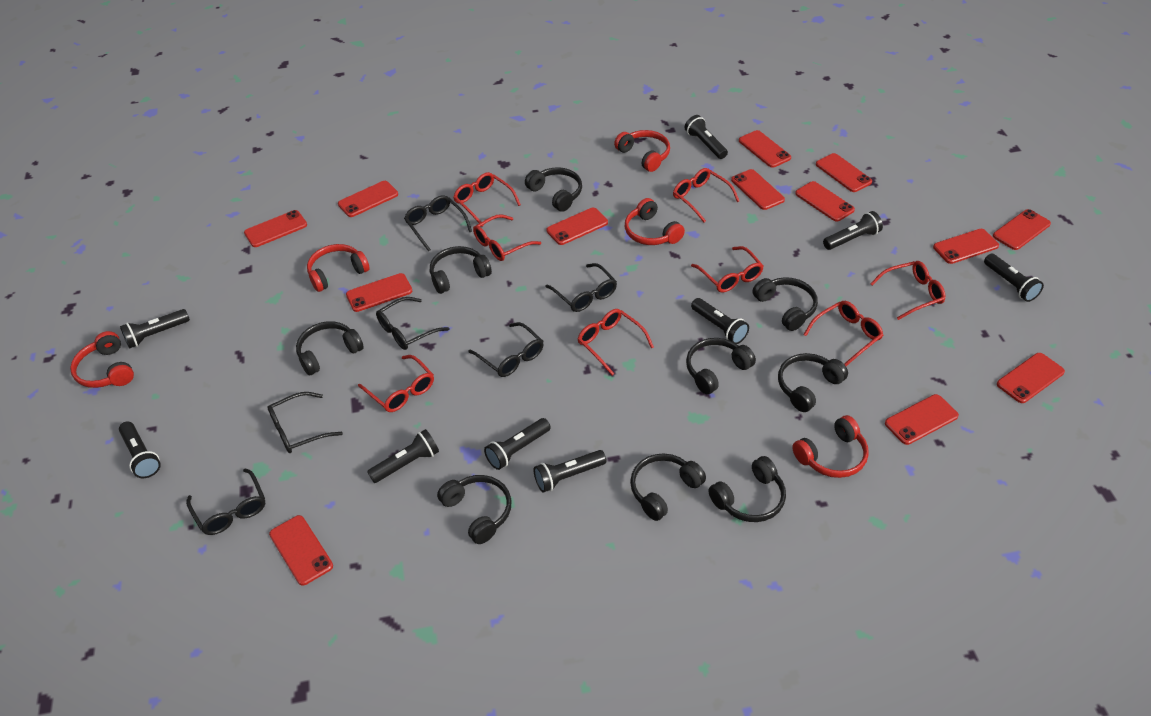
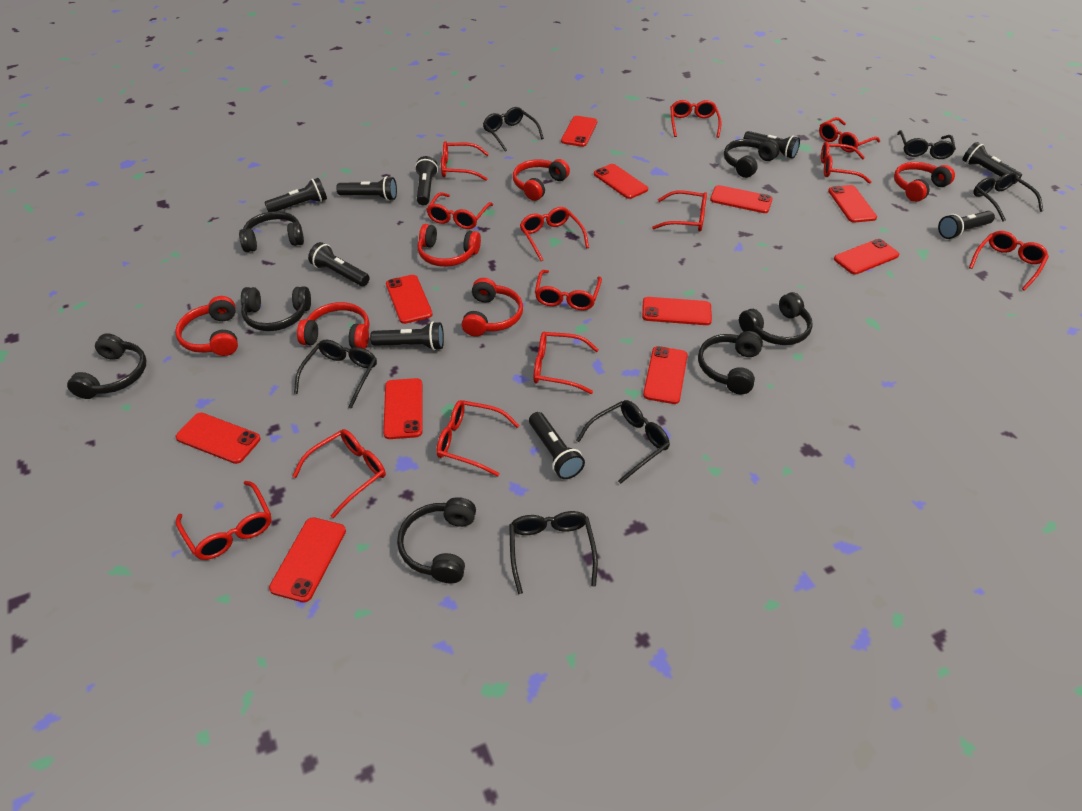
black headphones: 9 -> 7
red glasses: 8 -> 13
red headphones: 5 -> 6
red phone: 13 -> 11

